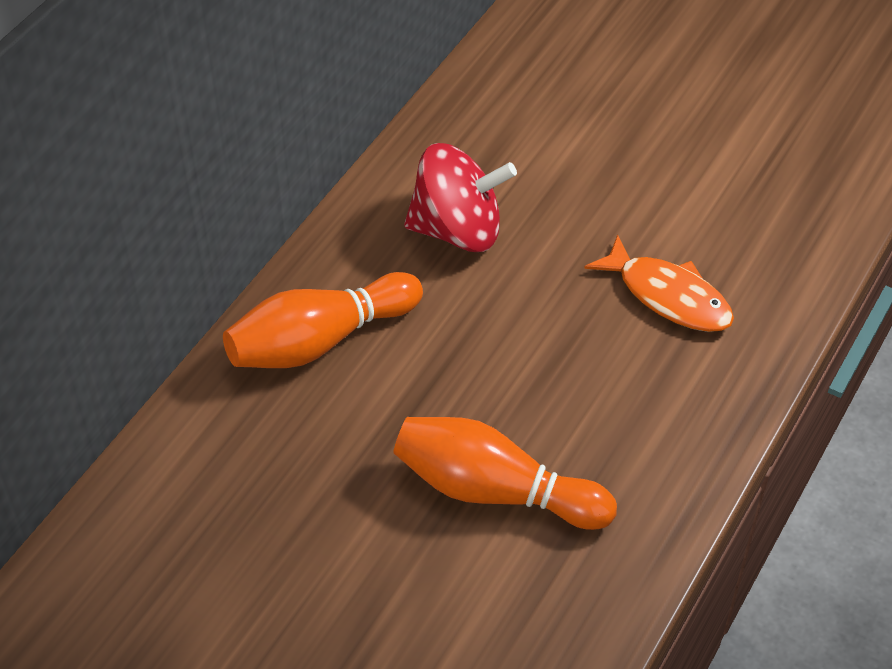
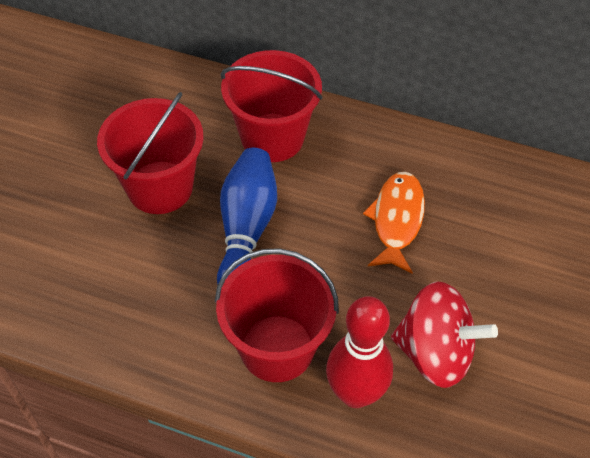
blue bowling pin: 0 -> 1
orange bowling pin: 2 -> 0
red bowling pin: 0 -> 1
red bucket: 0 -> 3

